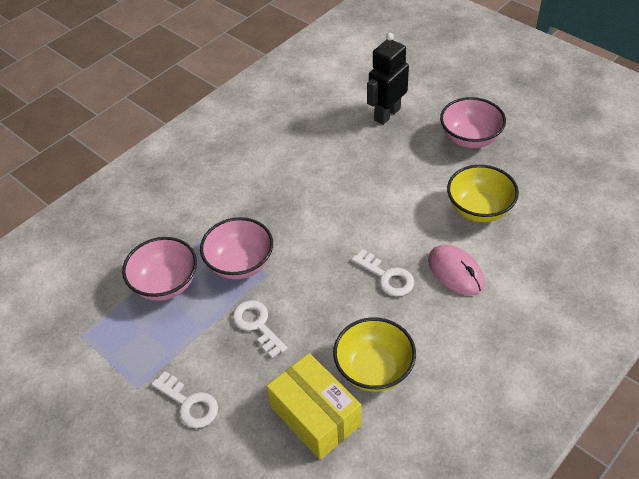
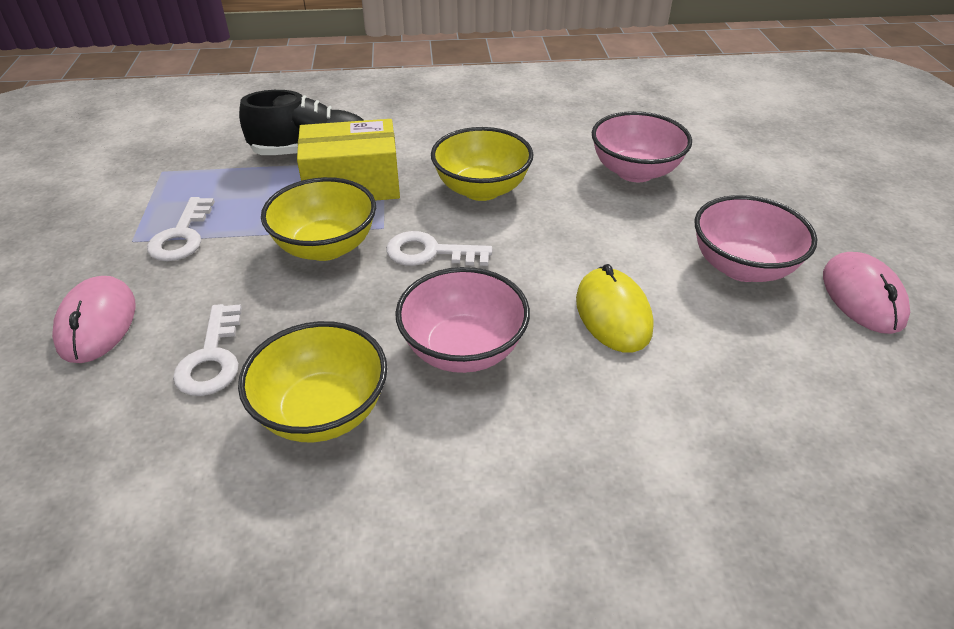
black robot: 1 -> 0
black shoe: 0 -> 1
pink mouse: 1 -> 2
yellow bowl: 2 -> 3
yellow mouse: 0 -> 1

